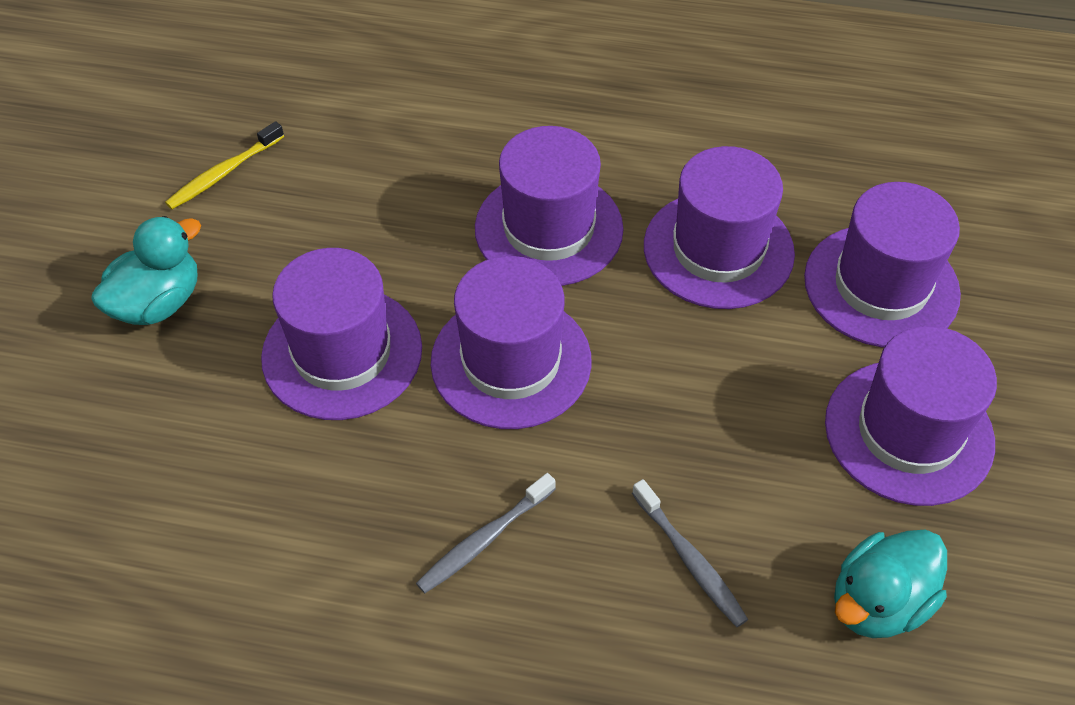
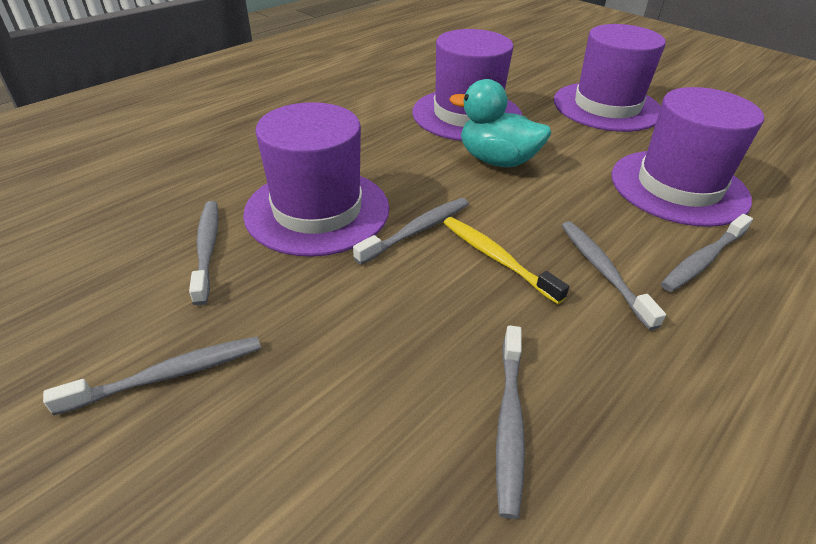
grey toothbrush: 2 -> 6
purple hat: 6 -> 4
turquoise duck: 2 -> 1

